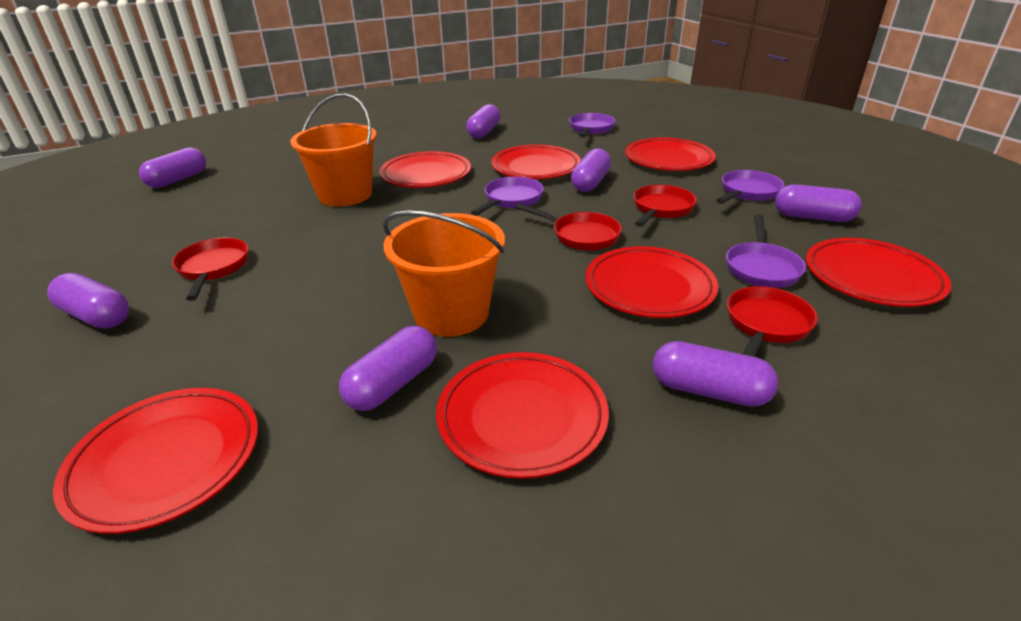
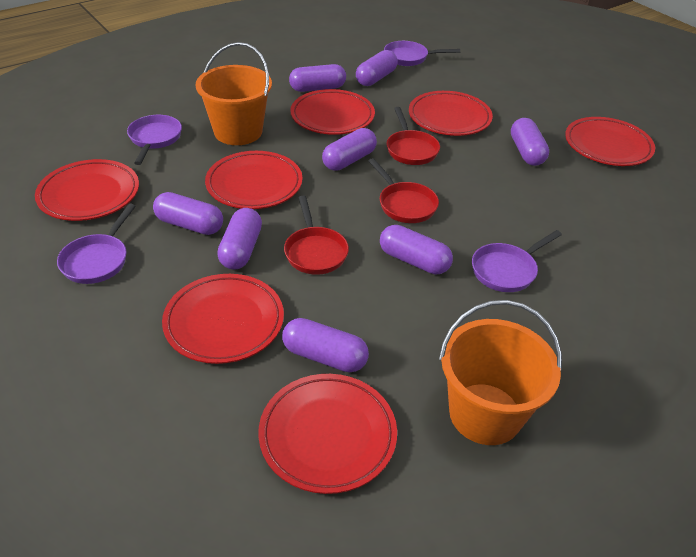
purple capsule: 7 -> 8
red pan: 4 -> 3

